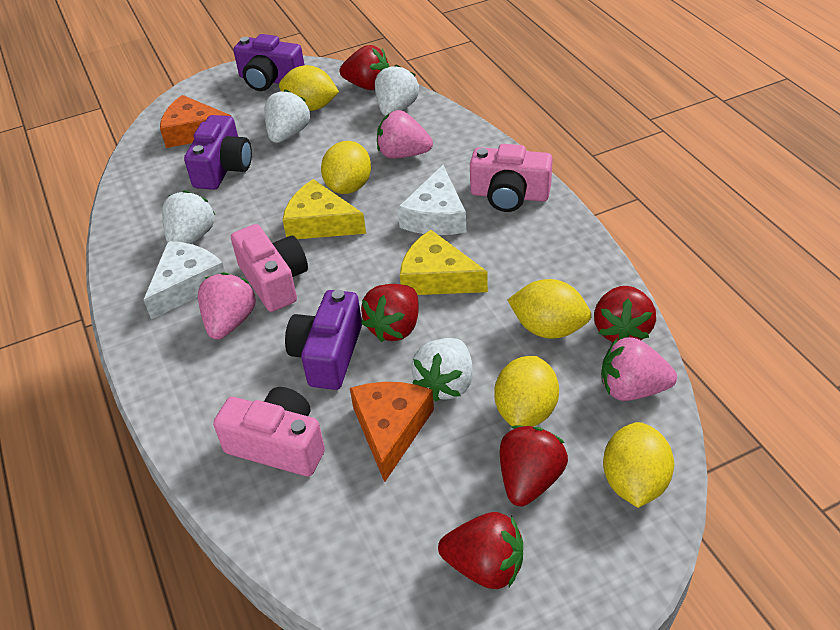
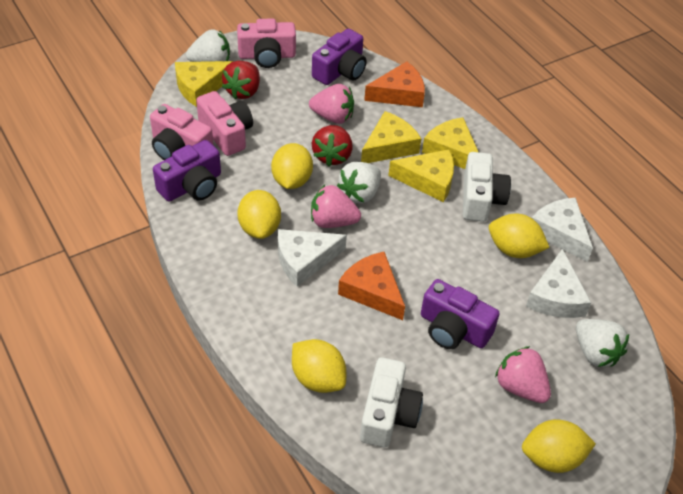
red strawberry: 5 -> 2
white camera: 0 -> 2
white cheese: 2 -> 3
white strawberry: 4 -> 3
yellow cheese: 2 -> 4

